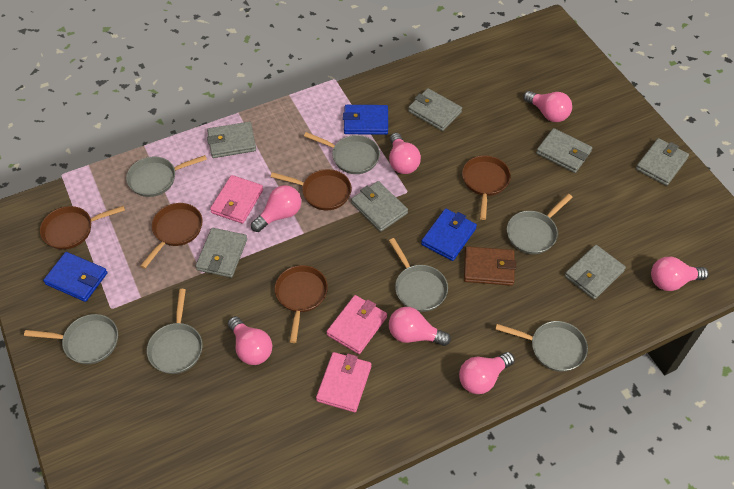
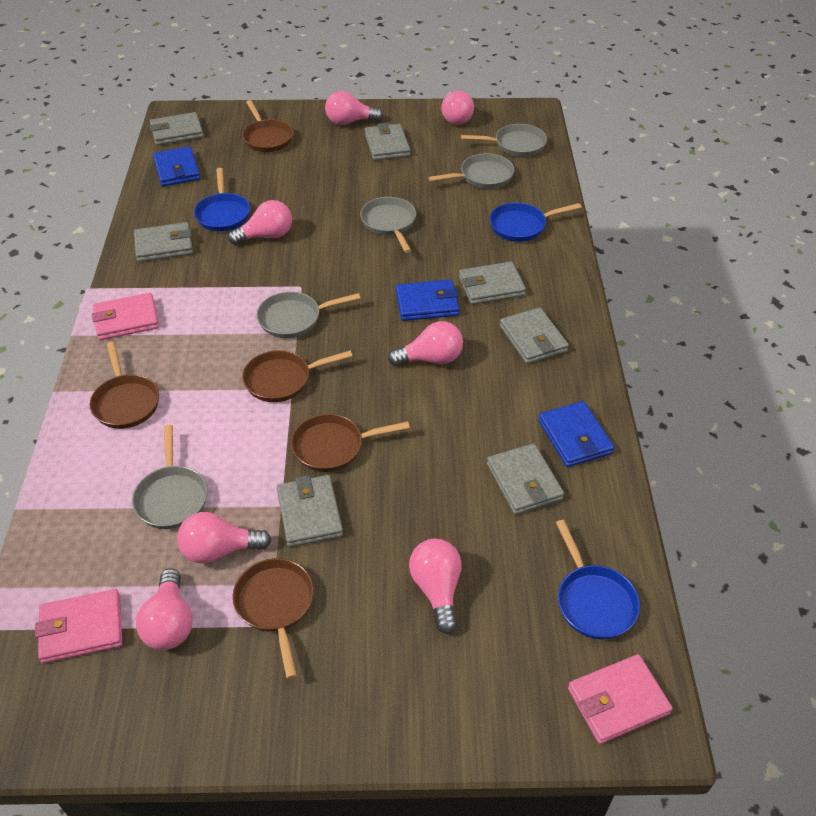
blue pan: 0 -> 3
brown wallet: 1 -> 0
grey pan: 7 -> 5

